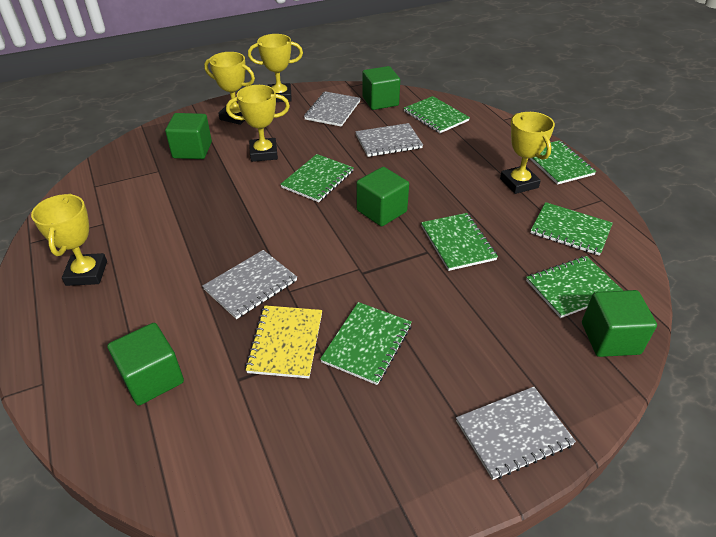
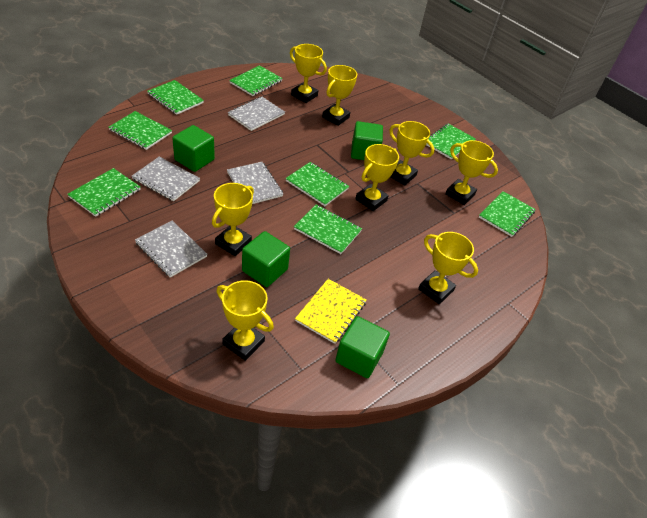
green cube: 5 -> 4
green notebook: 7 -> 8
yellow trophy: 5 -> 8

